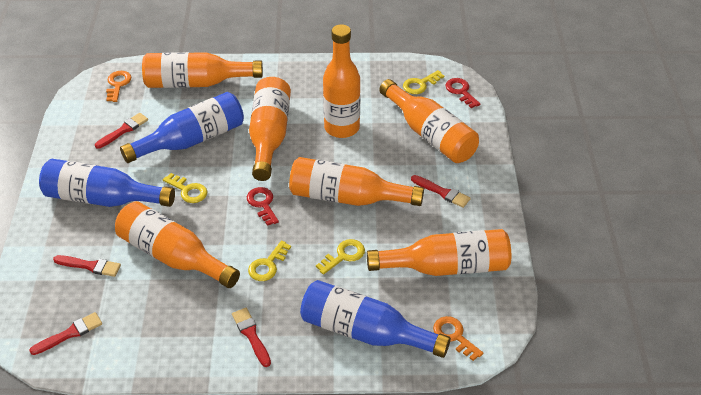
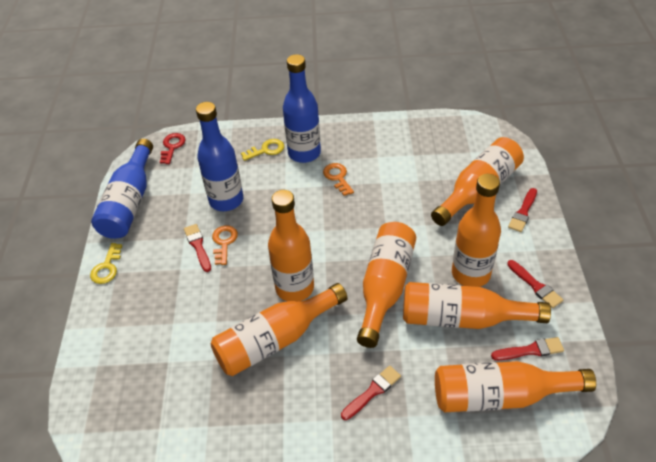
red key: 2 -> 1
yellow key: 4 -> 2

